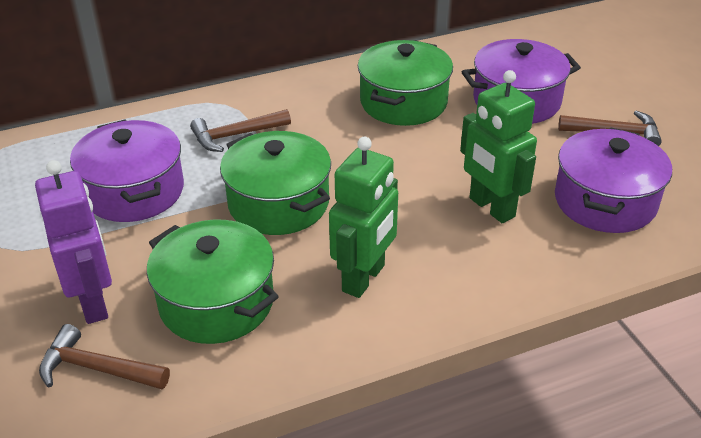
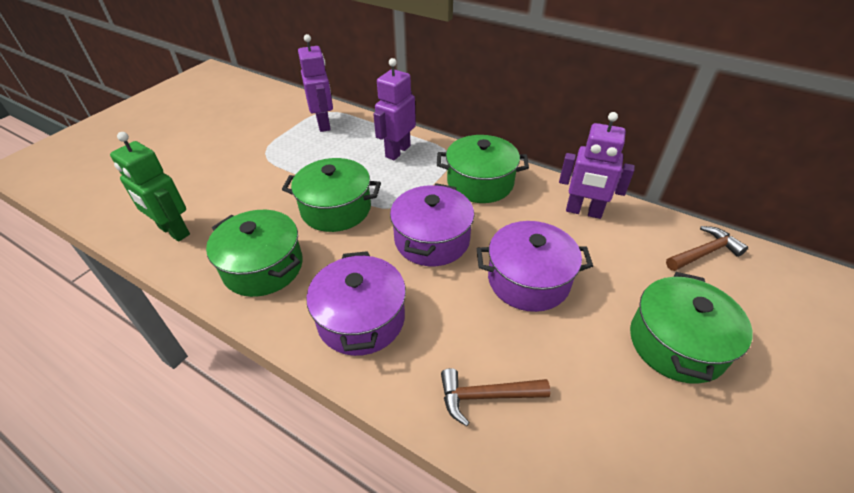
brown hammer: 3 -> 2
green pot: 3 -> 4
green robot: 2 -> 1
purple robot: 1 -> 3

